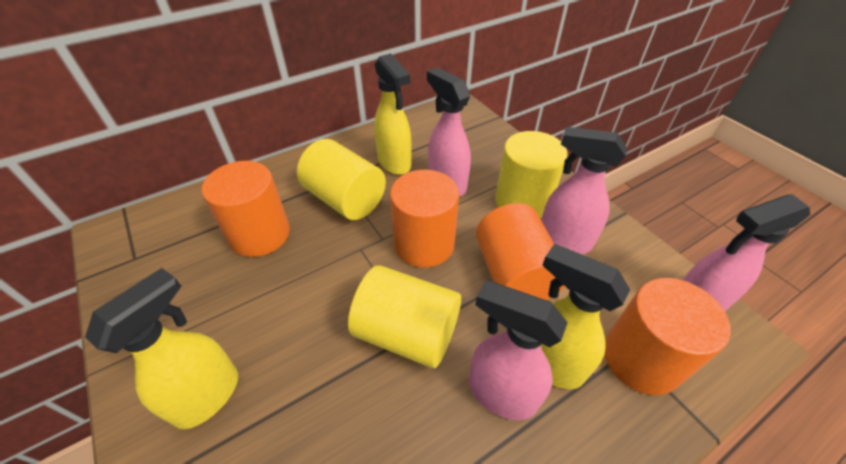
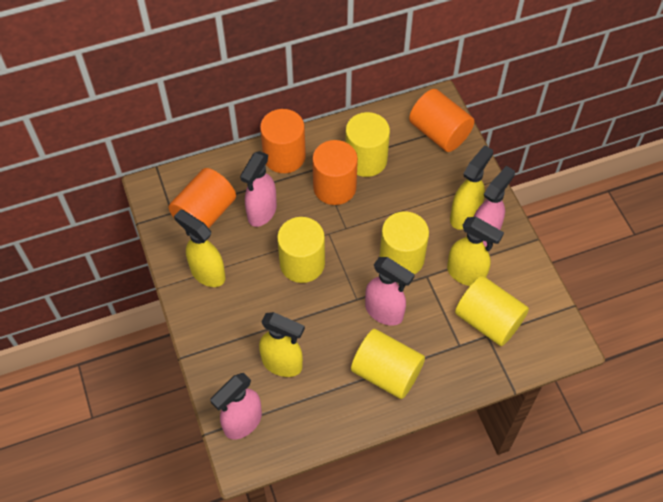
yellow cylinder: 3 -> 5
yellow spray bottle: 3 -> 4

